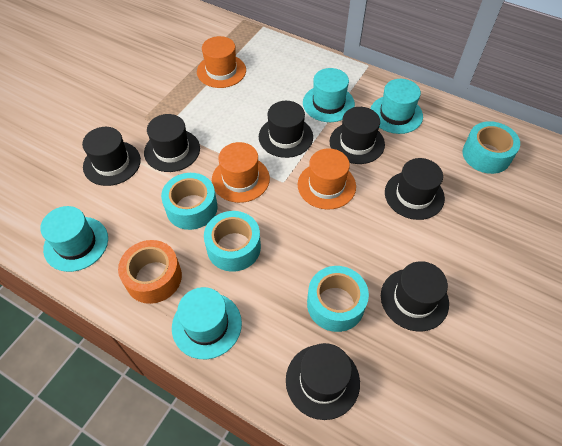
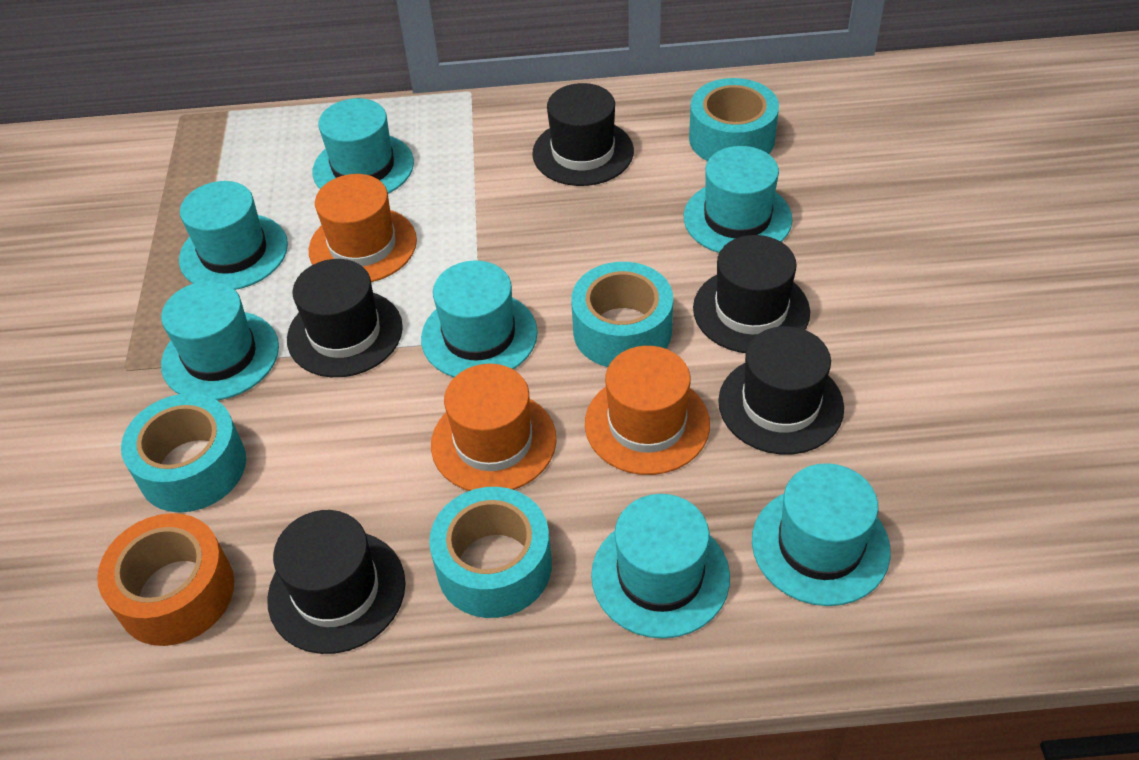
black hat: 7 -> 5
turquoise hat: 4 -> 7

